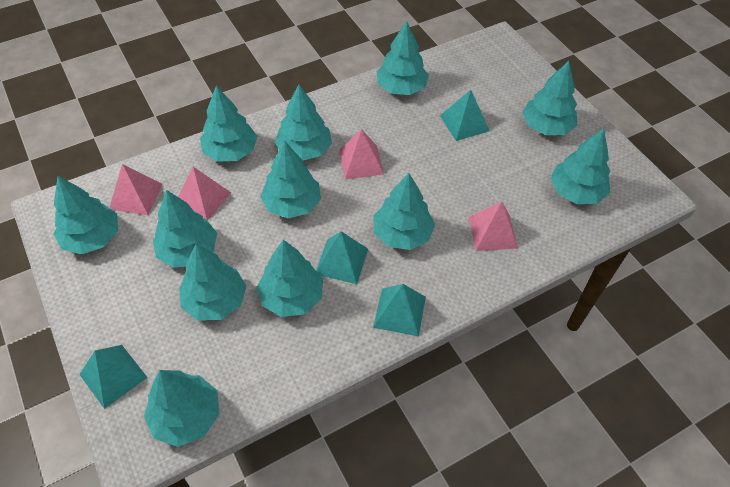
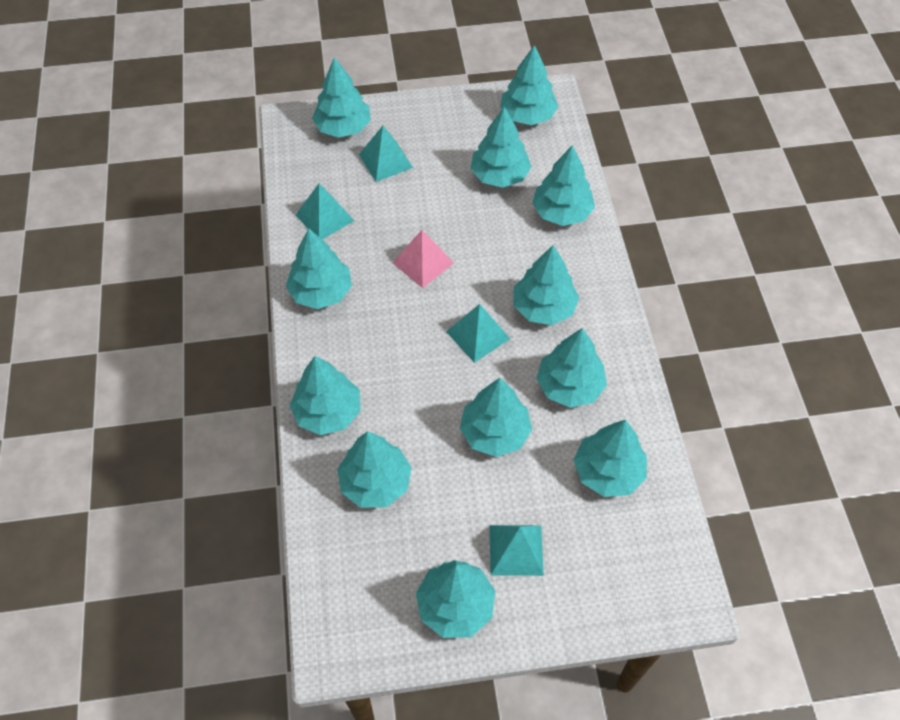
pink pyramid: 4 -> 1

